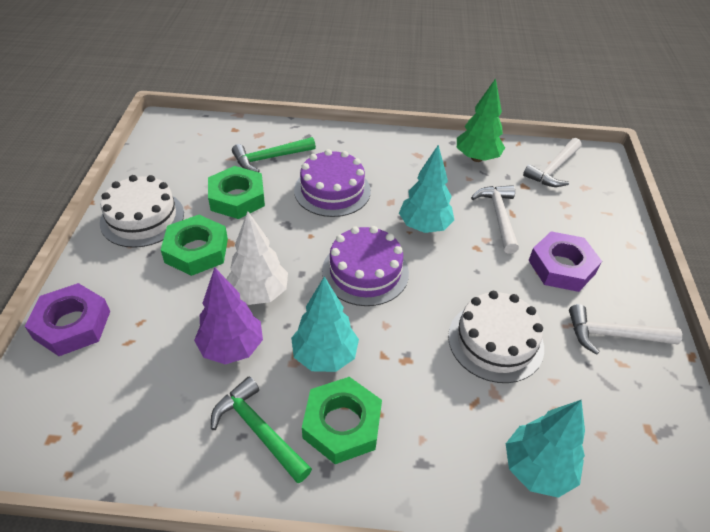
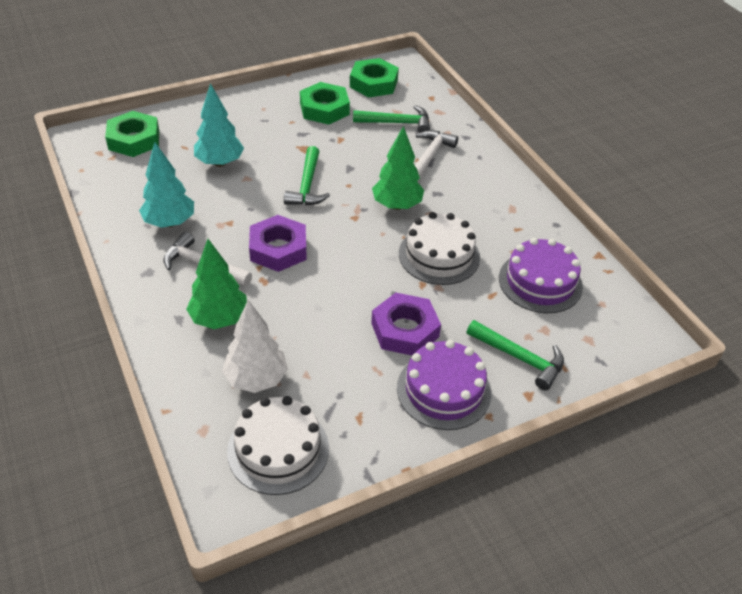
green hammer: 2 -> 3
green tree: 1 -> 2
purple tree: 1 -> 0
turquoise tree: 3 -> 2
white hammer: 3 -> 2

